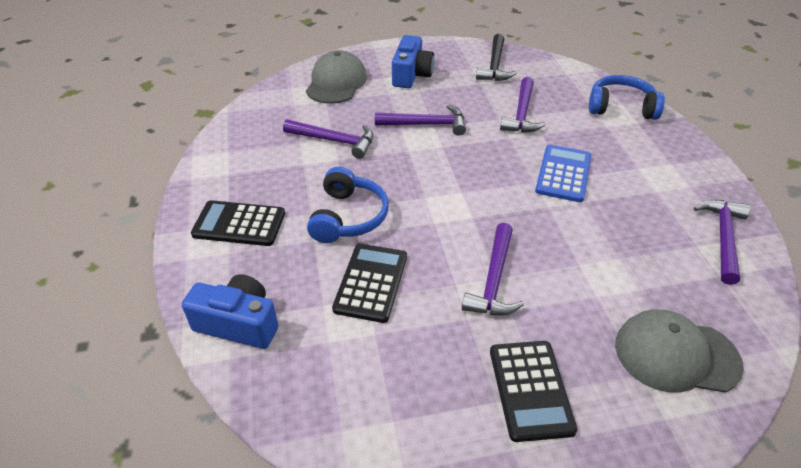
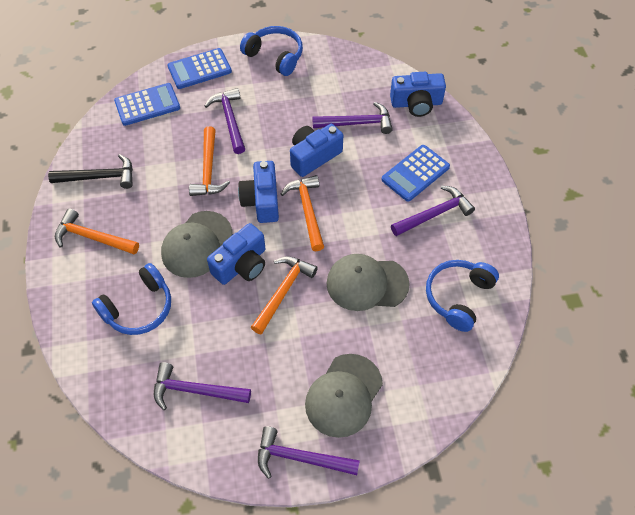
black calculator: 3 -> 0
blue calculator: 1 -> 3
blue camera: 2 -> 4
blue headphones: 2 -> 3
grey cap: 2 -> 3
orange hammer: 0 -> 4

